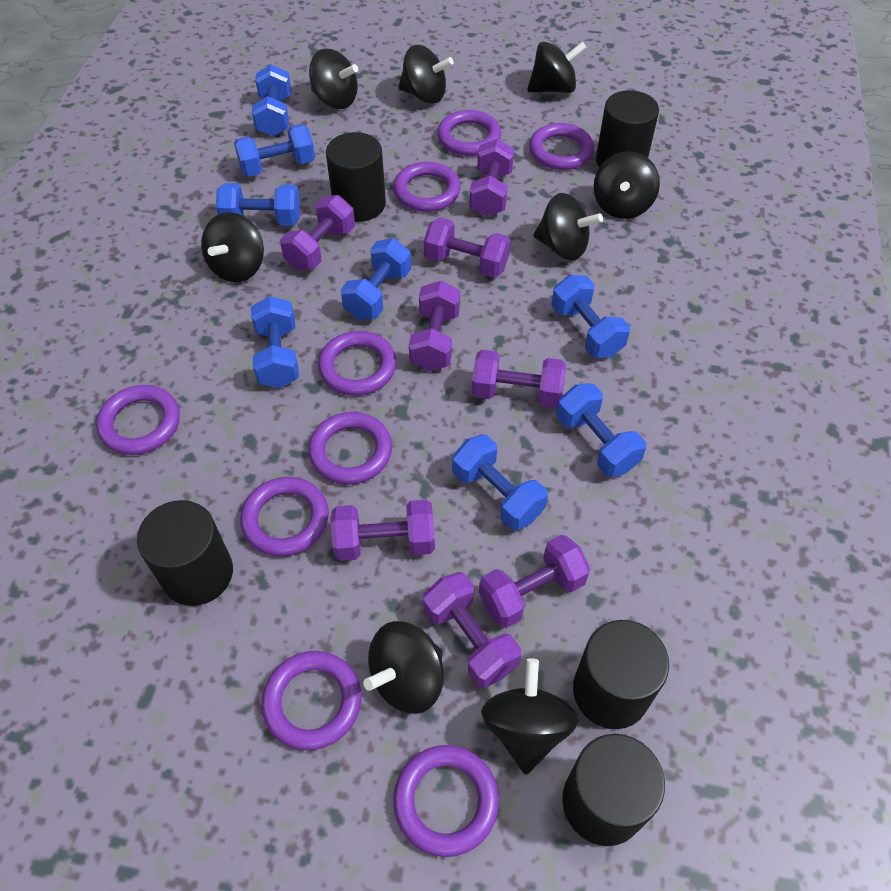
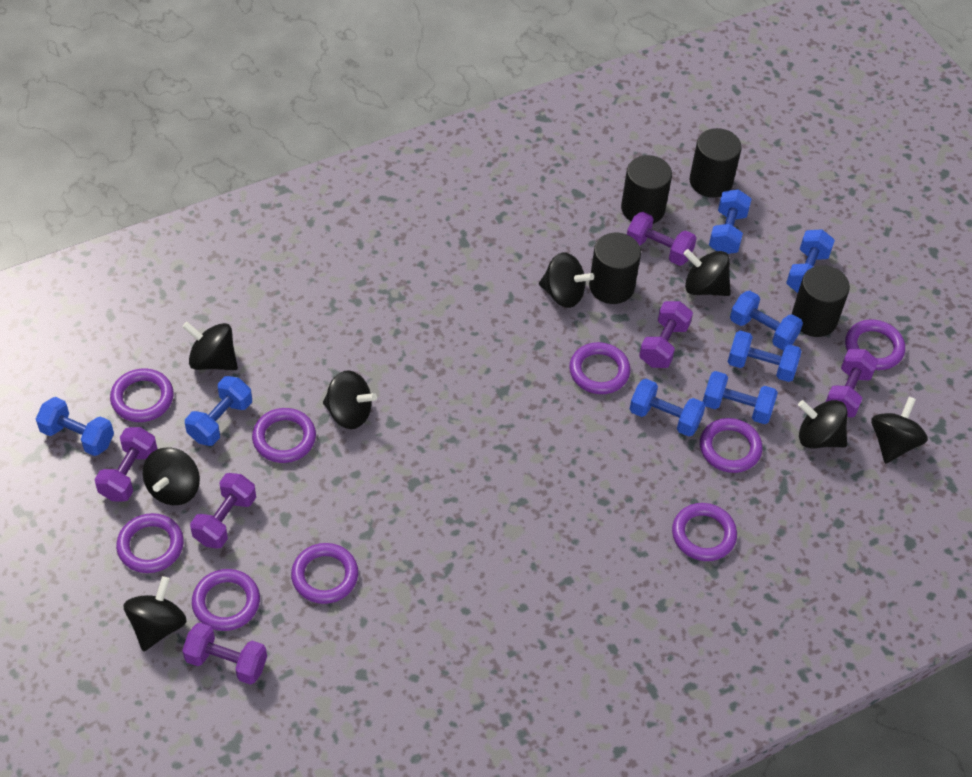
black cylinder: 5 -> 4
purple dumbbell: 8 -> 6

